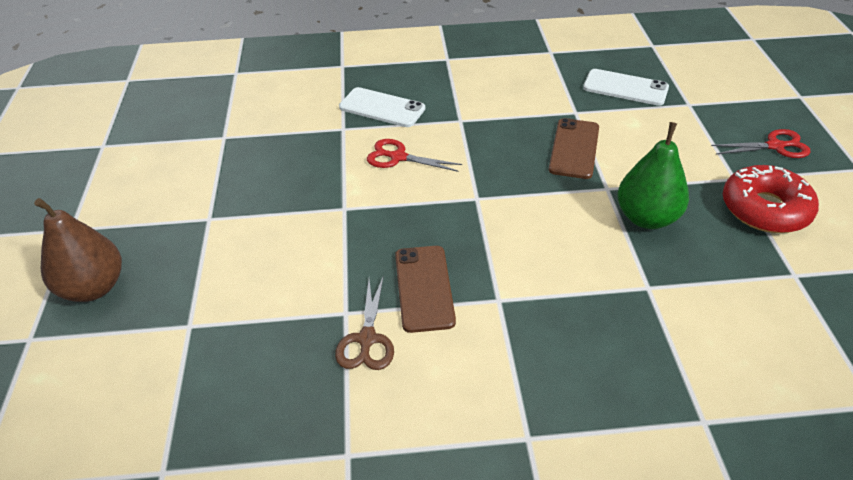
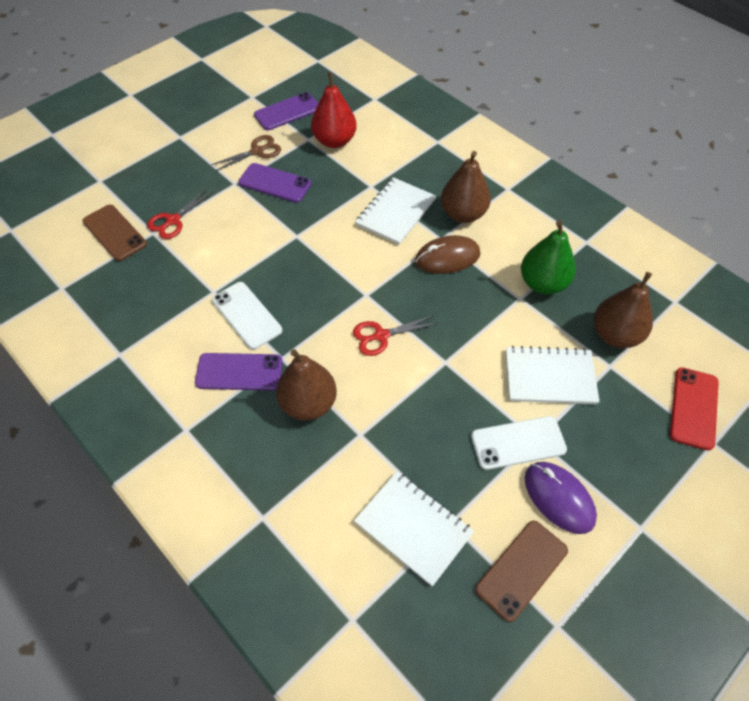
brown mouse: 0 -> 1
brown pear: 1 -> 3
purple mouse: 0 -> 1
purple phone: 0 -> 3
red donut: 1 -> 0
red pear: 0 -> 1
red phone: 0 -> 1
white notebook: 0 -> 3

